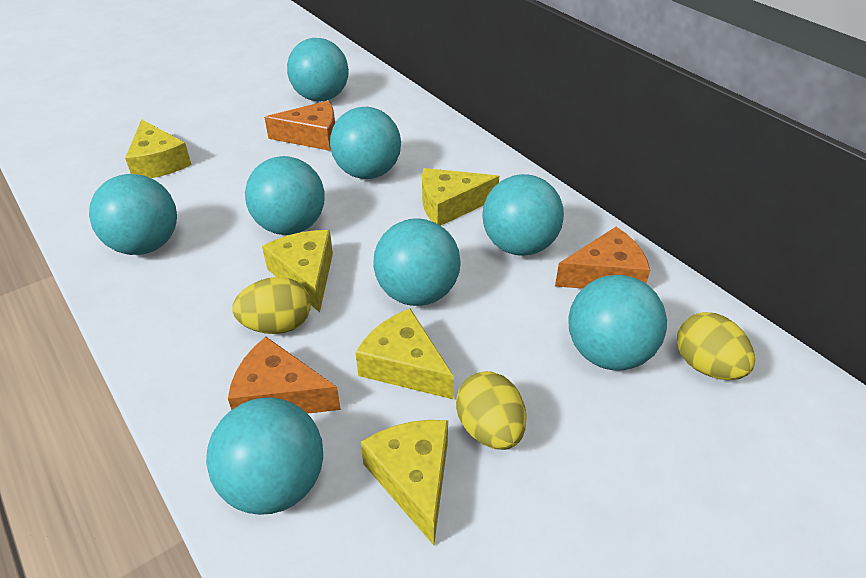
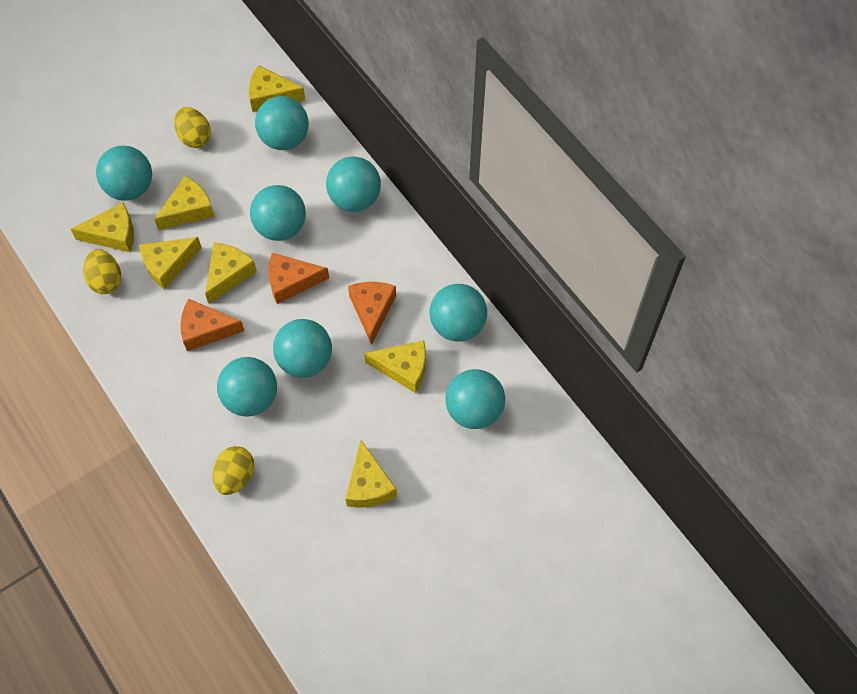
yellow cheese: 5 -> 7

